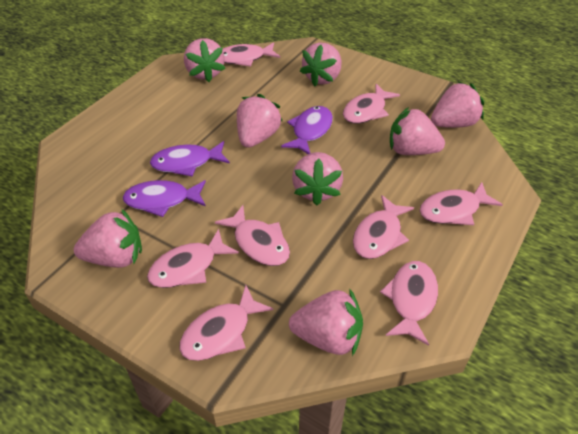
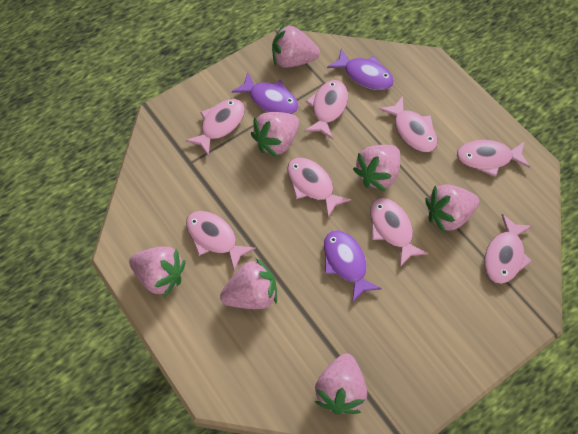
pink strawberry: 8 -> 7

